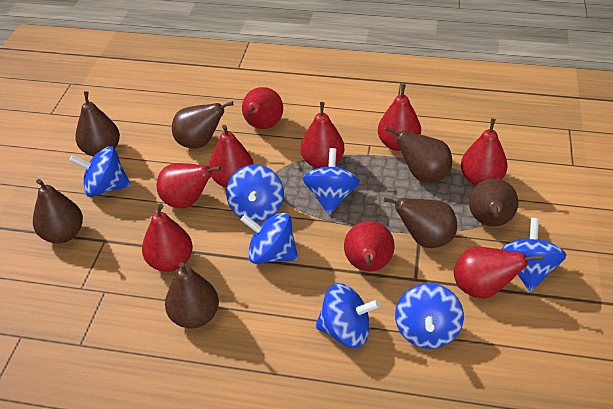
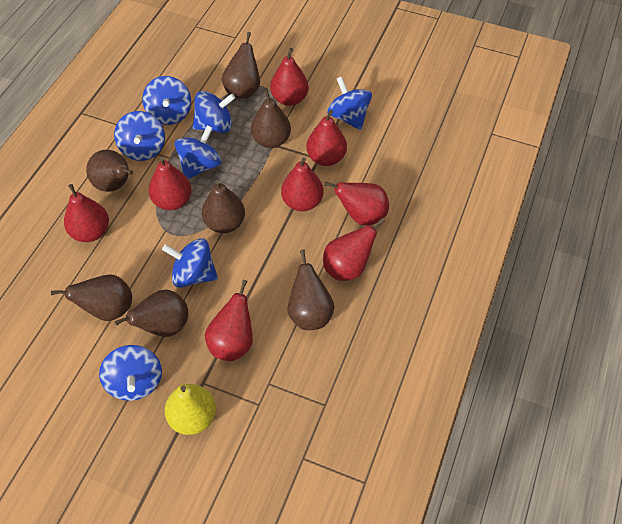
red pear: 9 -> 8
yellow pear: 0 -> 1

